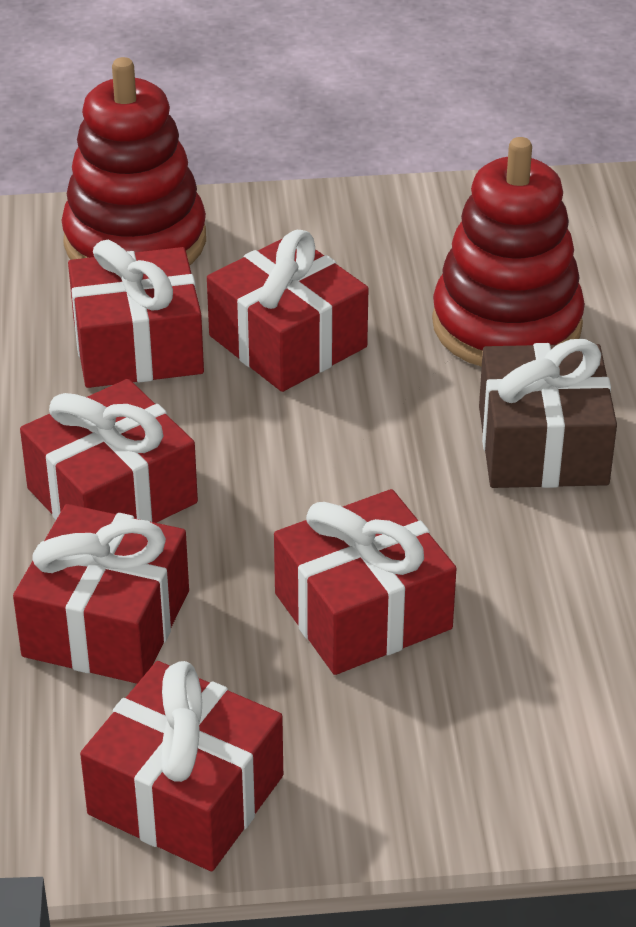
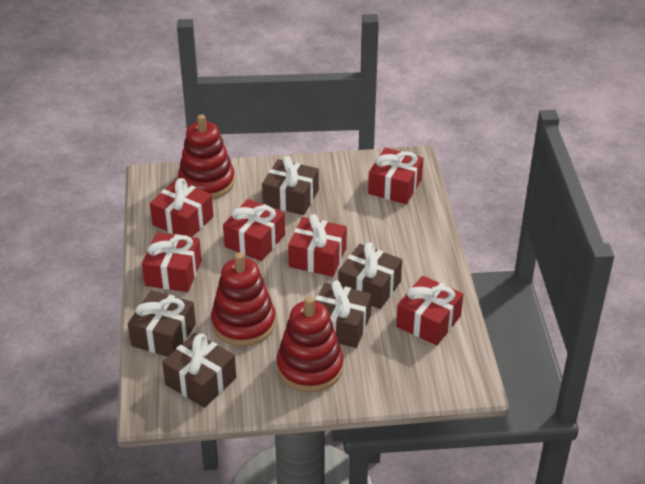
brown gift: 1 -> 5
red stacking toy: 2 -> 3

